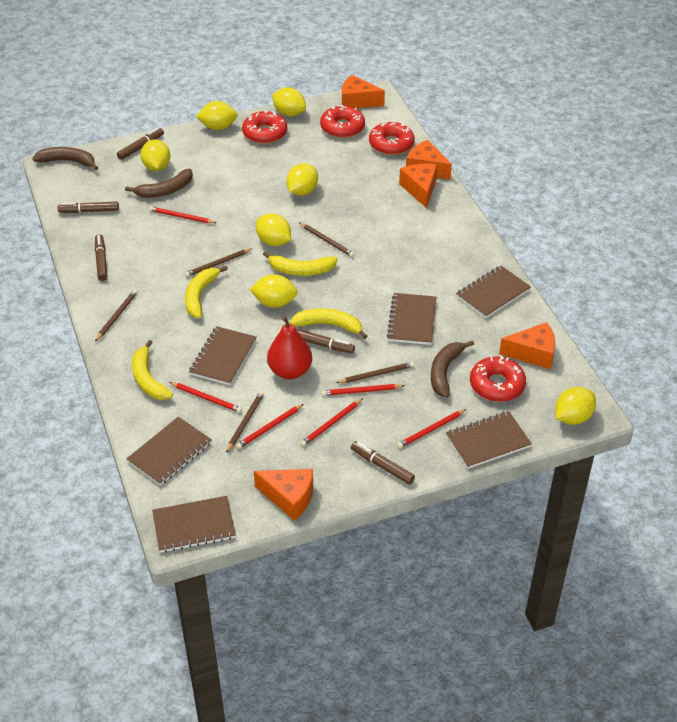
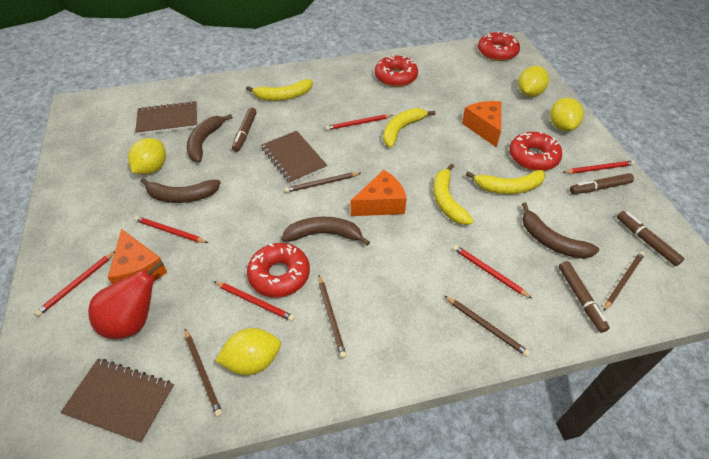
brown banana: 3 -> 4
brown marker: 5 -> 4
brown notebook: 6 -> 3
orange cheese: 5 -> 3
yellow lemon: 7 -> 4

